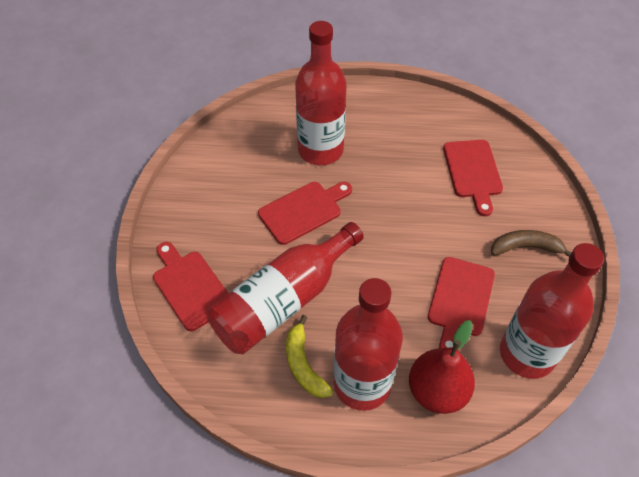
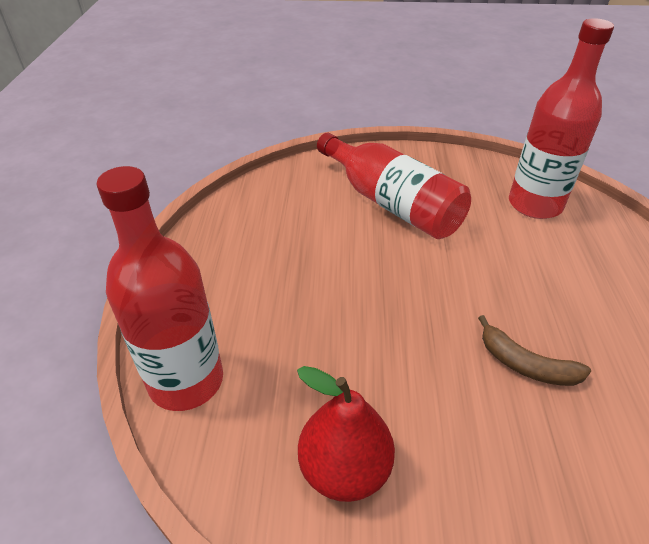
red bottle: 4 -> 3
red cutting board: 4 -> 0
yellow banana: 1 -> 0

